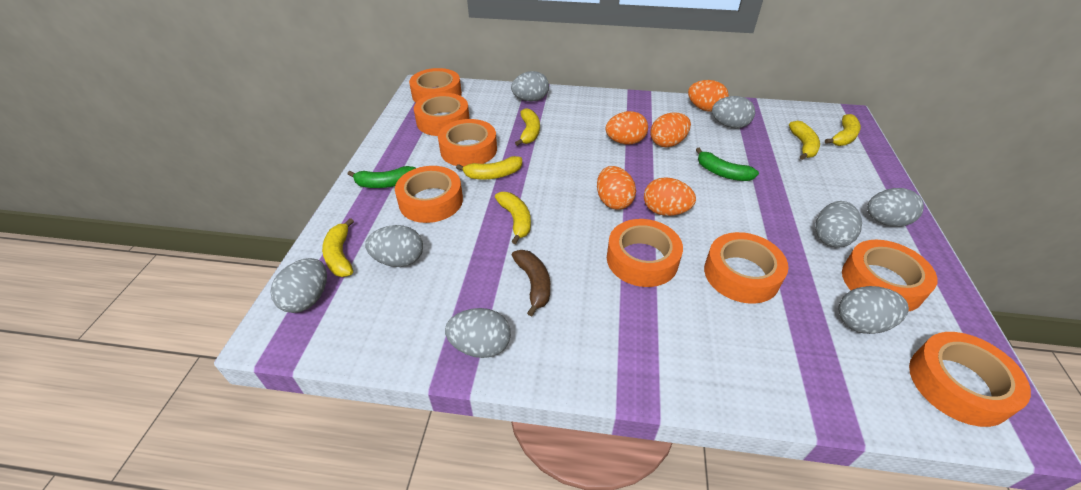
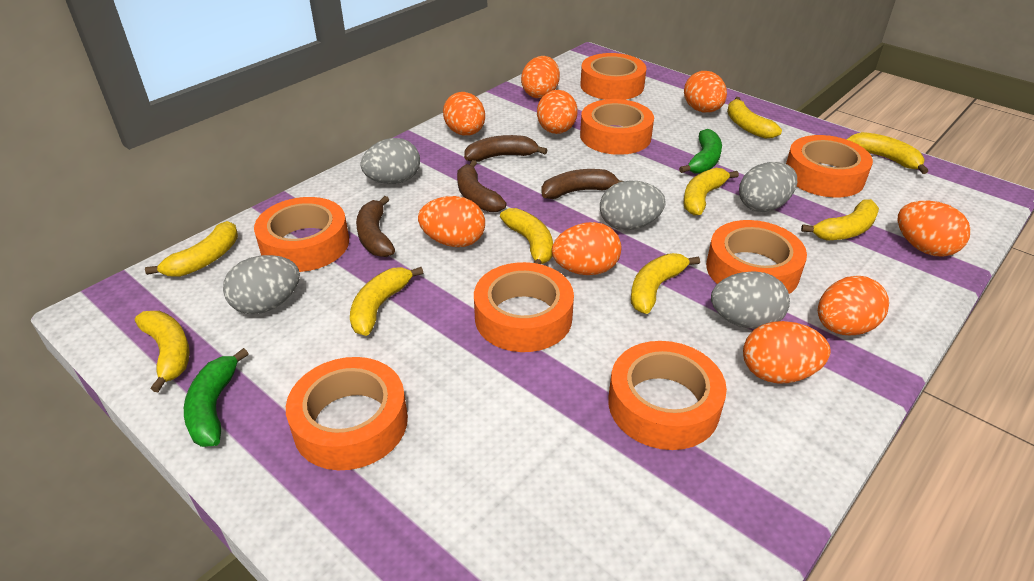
brown banana: 1 -> 4
grey egg: 8 -> 5
orange egg: 5 -> 9
yellow banana: 6 -> 9

